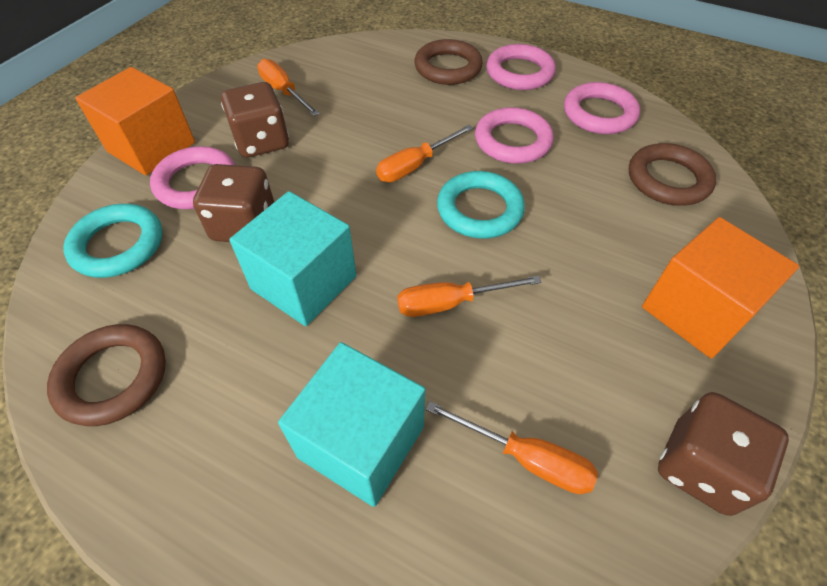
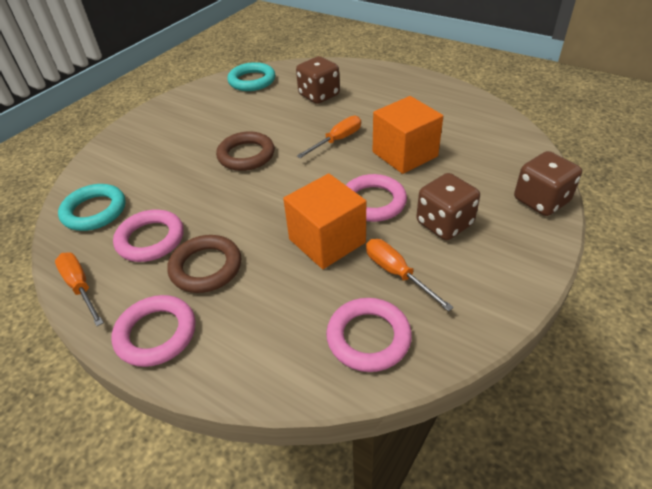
brown ring: 3 -> 2
orange screwdriver: 4 -> 3
turquoise cube: 2 -> 0

